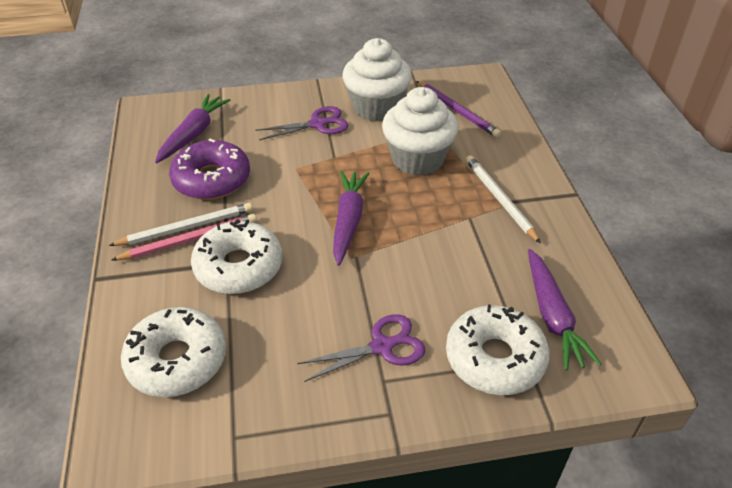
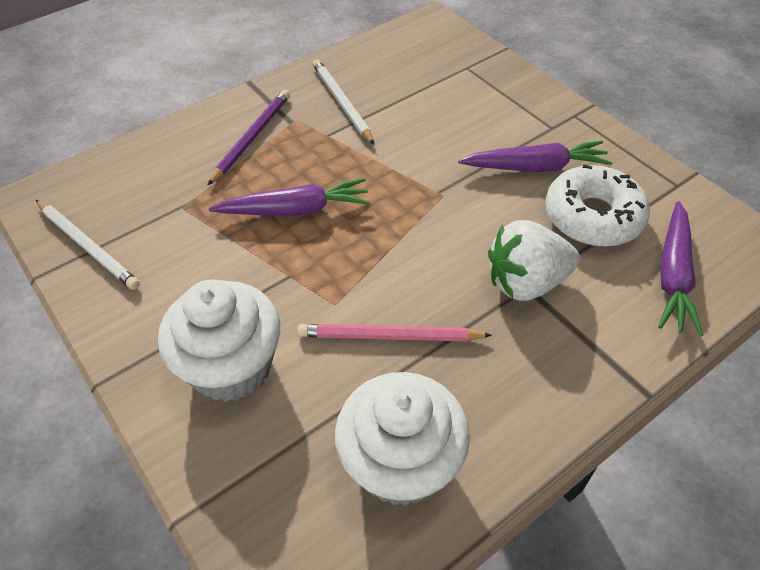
purple donut: 1 -> 0
purple scissors: 2 -> 0
white donut: 3 -> 1
white strawberry: 0 -> 1

